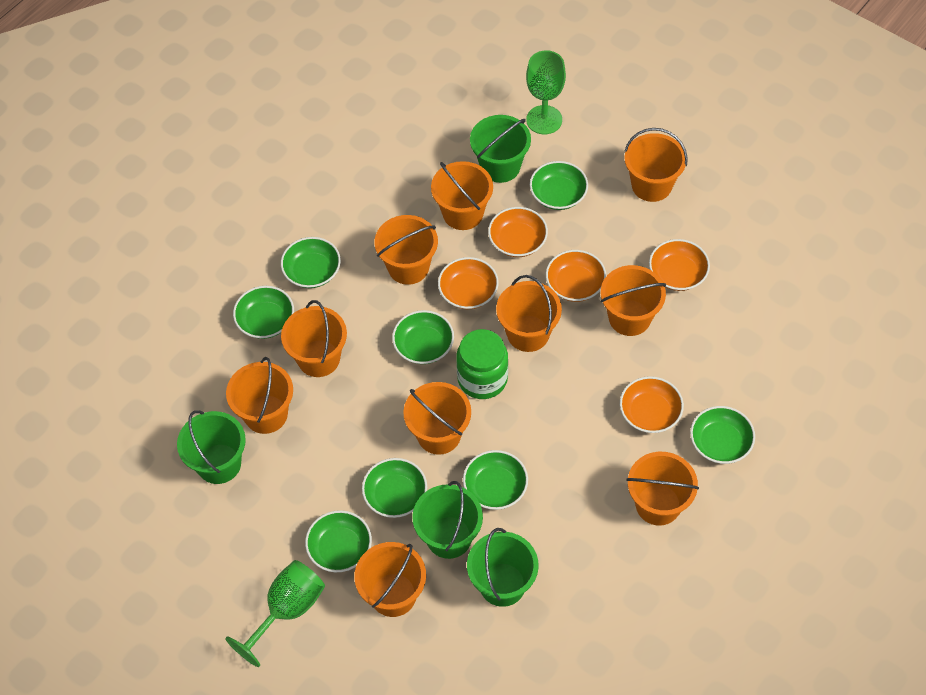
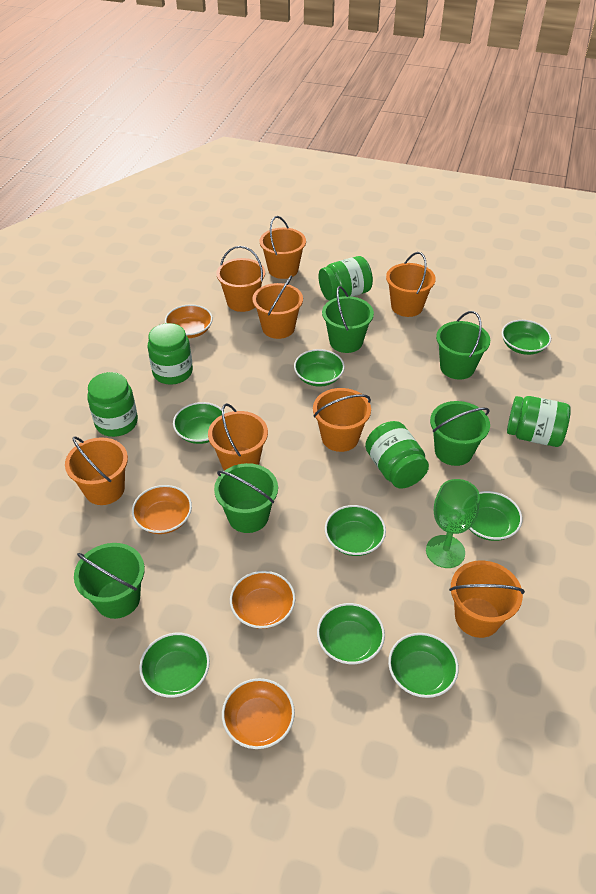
green bucket: 4 -> 5
green goblet: 2 -> 1
green jar: 1 -> 5
orange bowl: 5 -> 4
orange bucket: 10 -> 8

